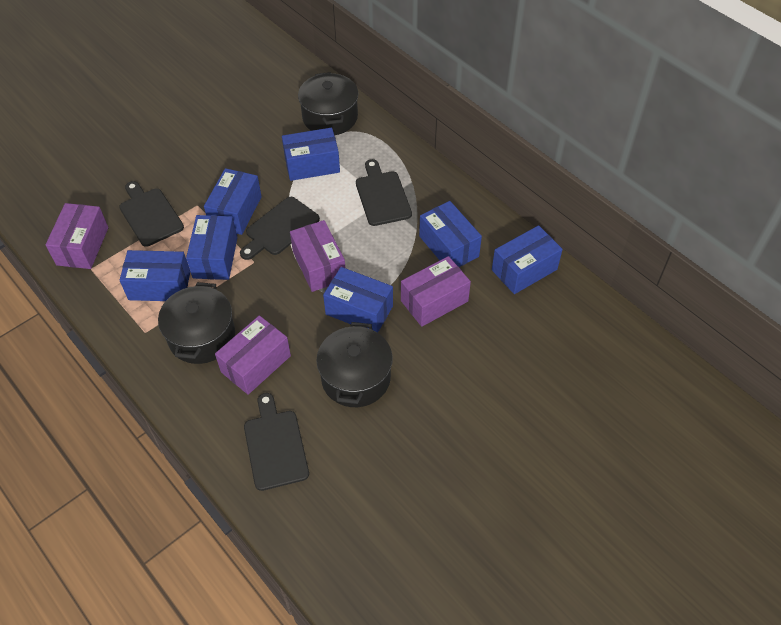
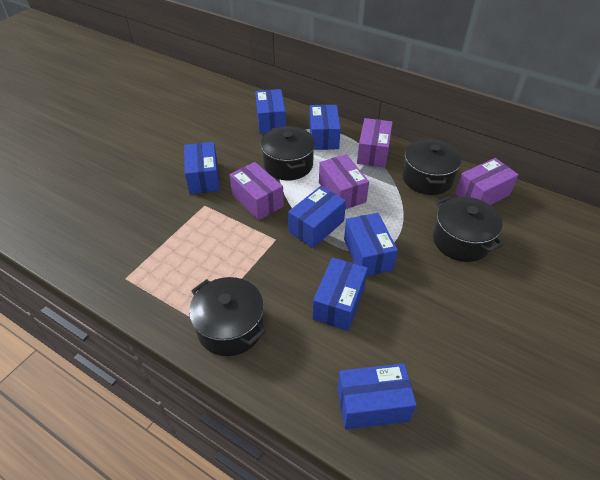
black cutting board: 4 -> 0
black pot: 3 -> 4

